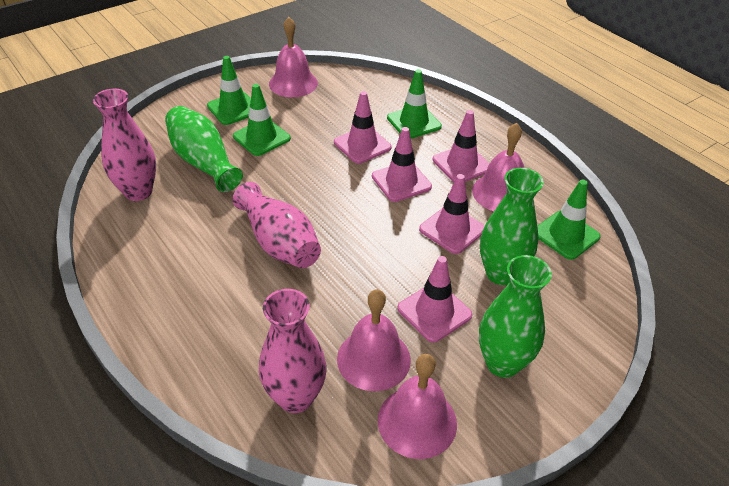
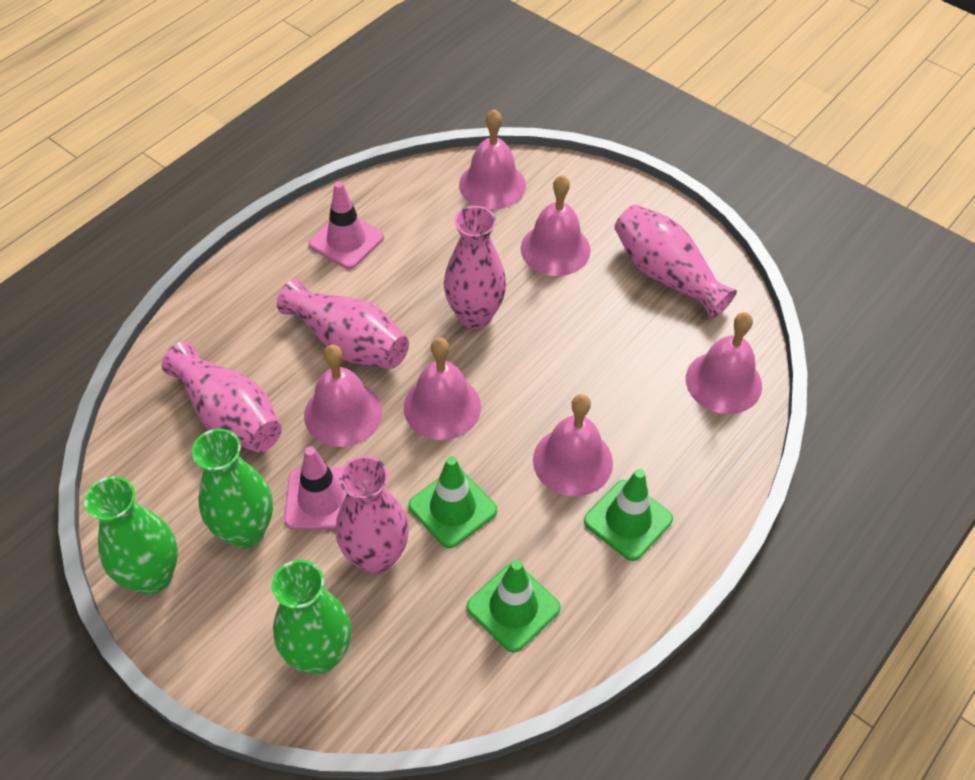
green traffic cone: 4 -> 3
pink bell: 4 -> 6
pink traffic cone: 5 -> 2
pink vase: 3 -> 5

